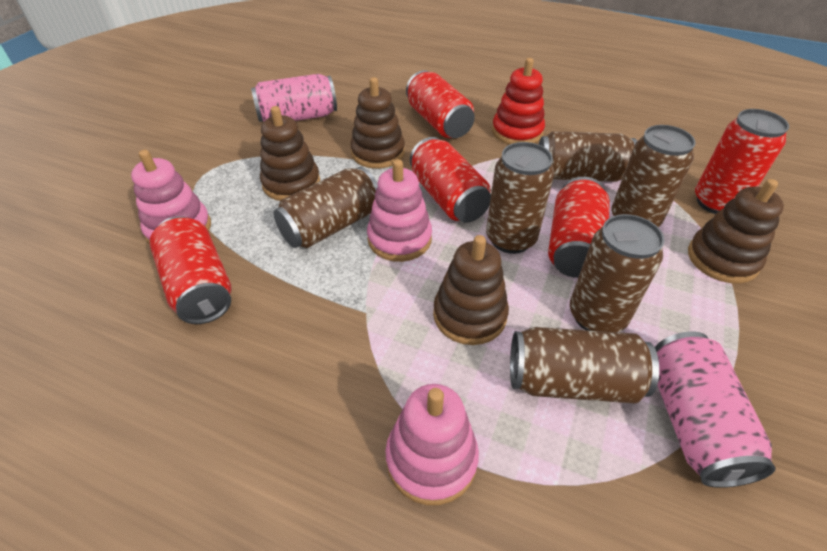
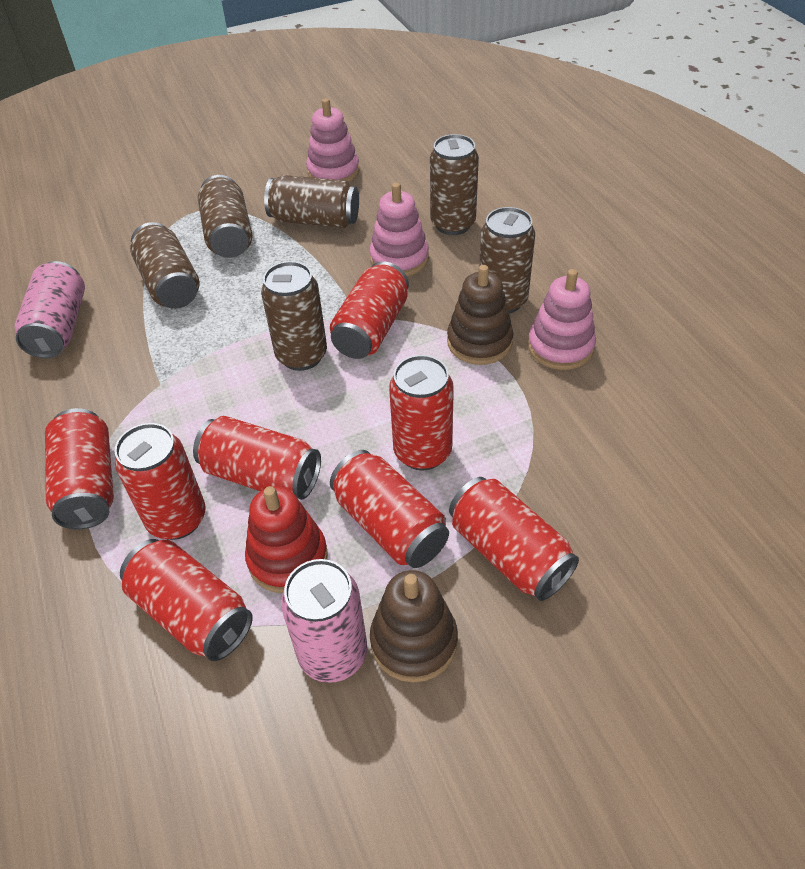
brown stacking toy: 4 -> 2
red can: 5 -> 8

